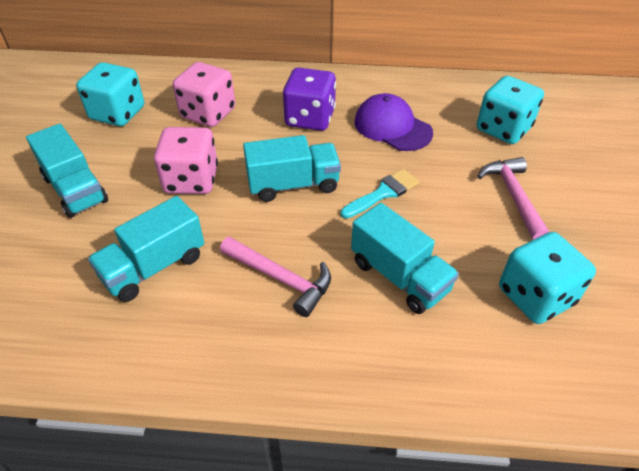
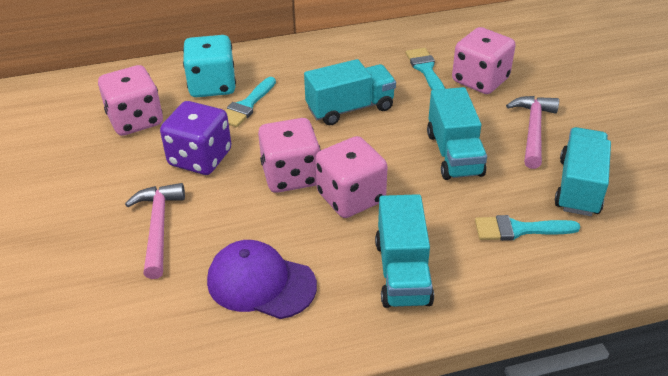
pink dice: 2 -> 4
turquoise brush: 1 -> 3
turquoise dice: 3 -> 1

